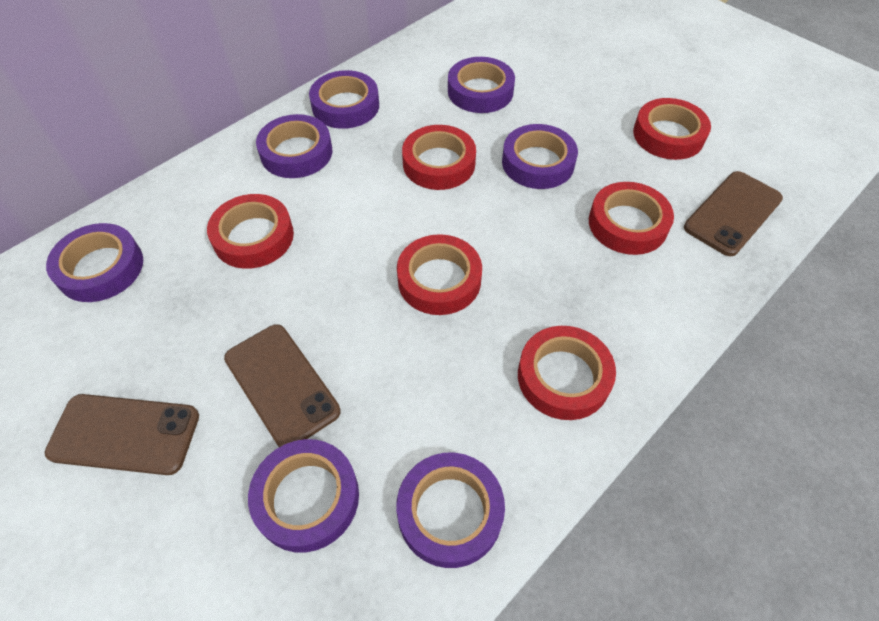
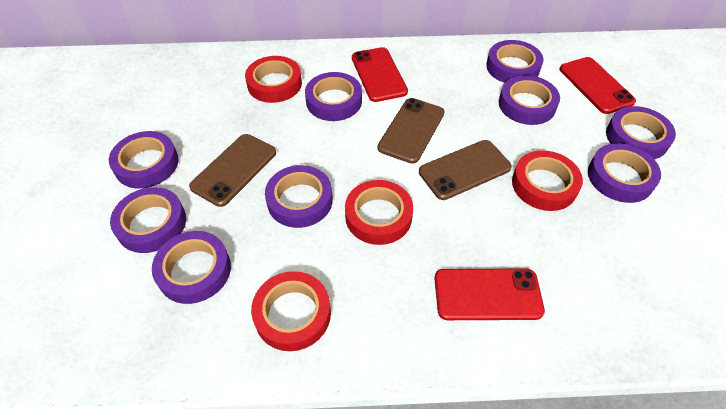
purple tape: 7 -> 9
red phone: 0 -> 3
red tape: 6 -> 4

